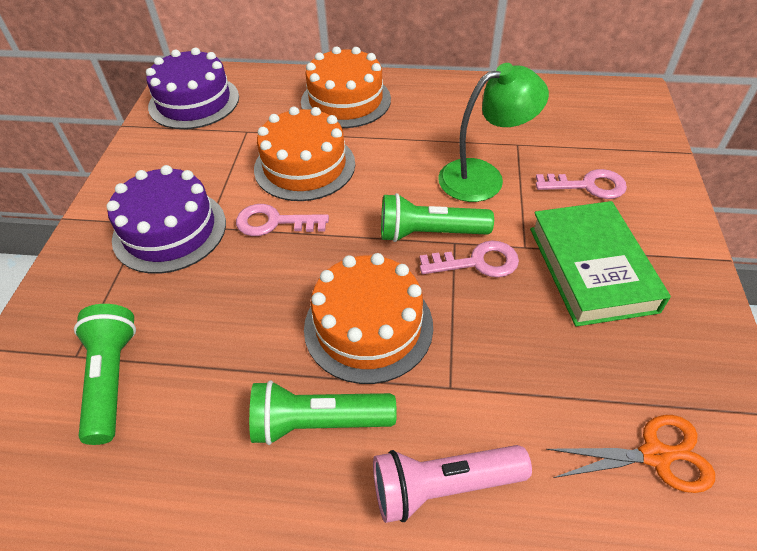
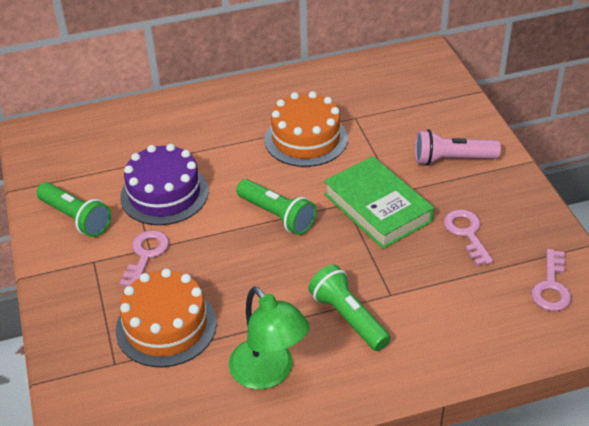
orange cake: 3 -> 2
orange scissors: 1 -> 0
purple cake: 2 -> 1

